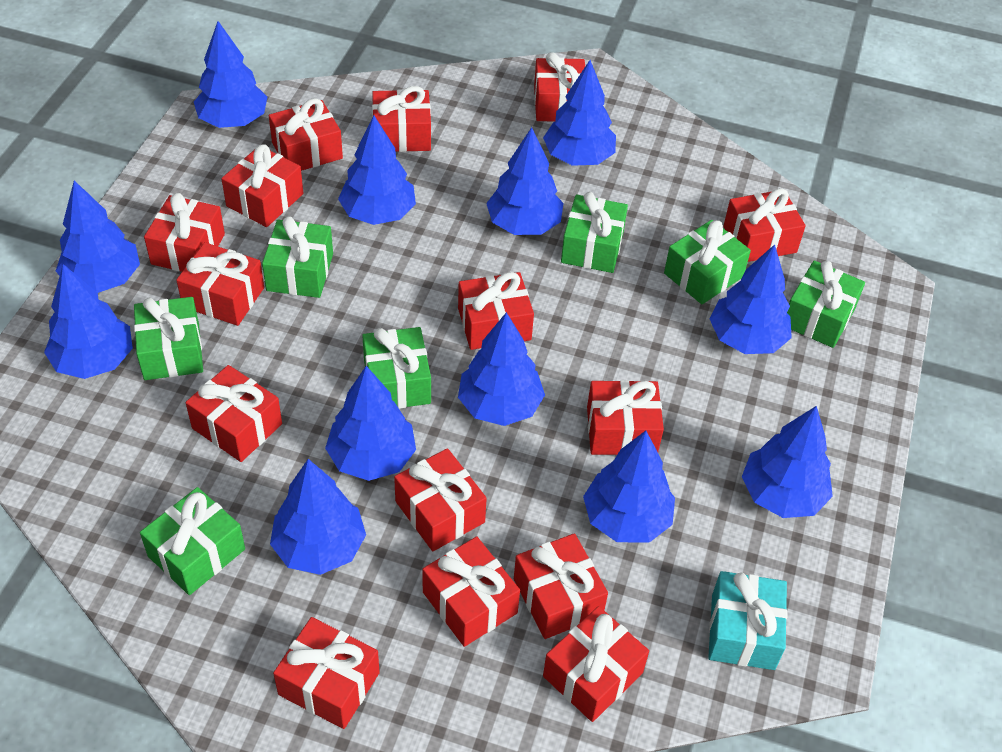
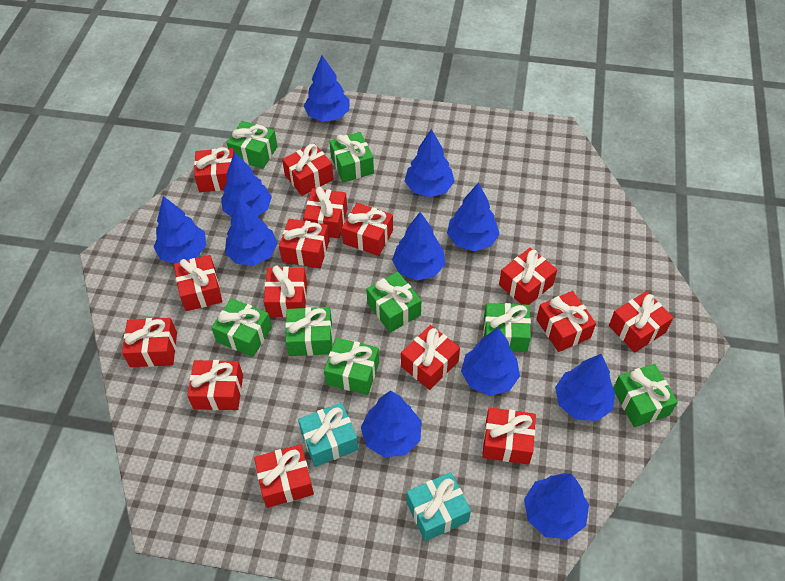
blue tree: 12 -> 11
green gift: 7 -> 8
turquoise gift: 1 -> 2

